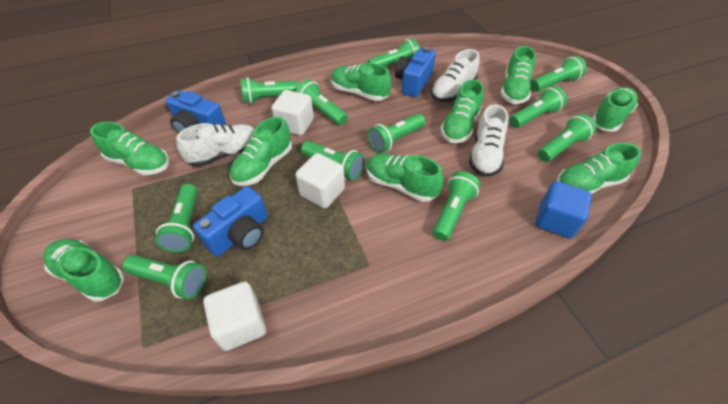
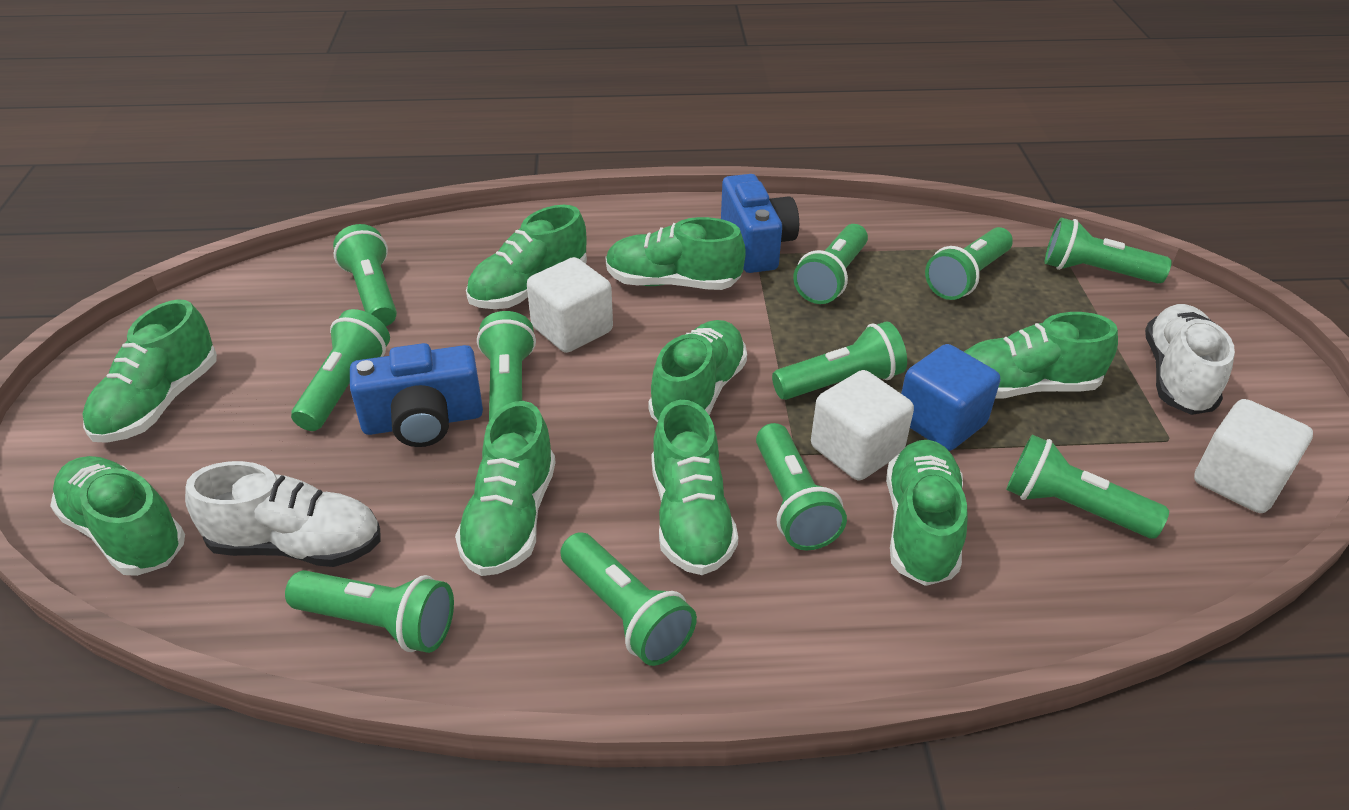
blue camera: 3 -> 2
white shoe: 3 -> 2

